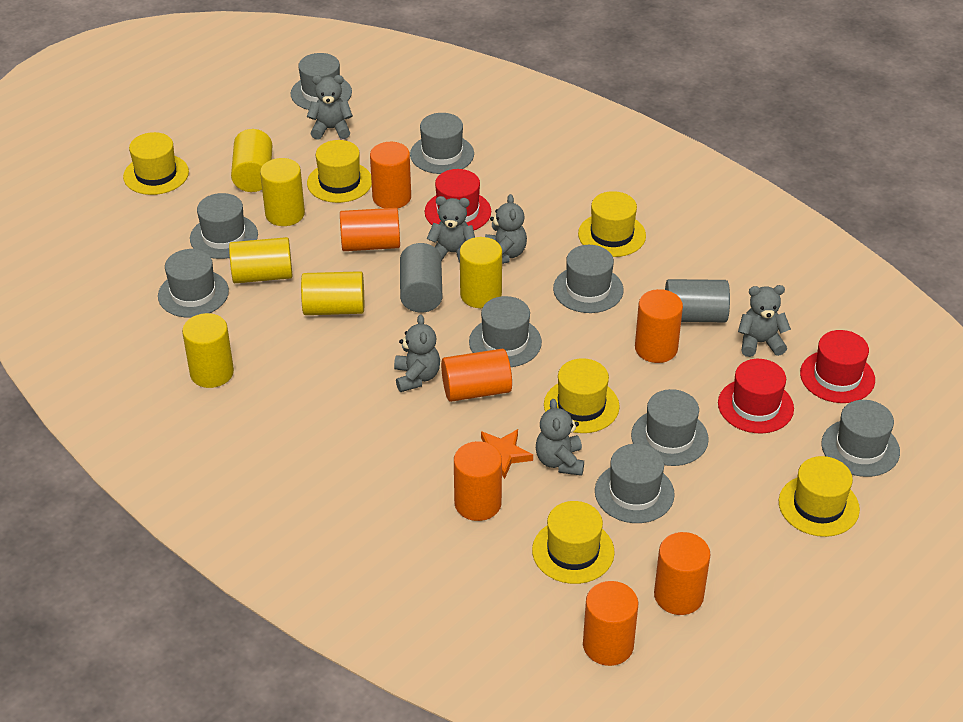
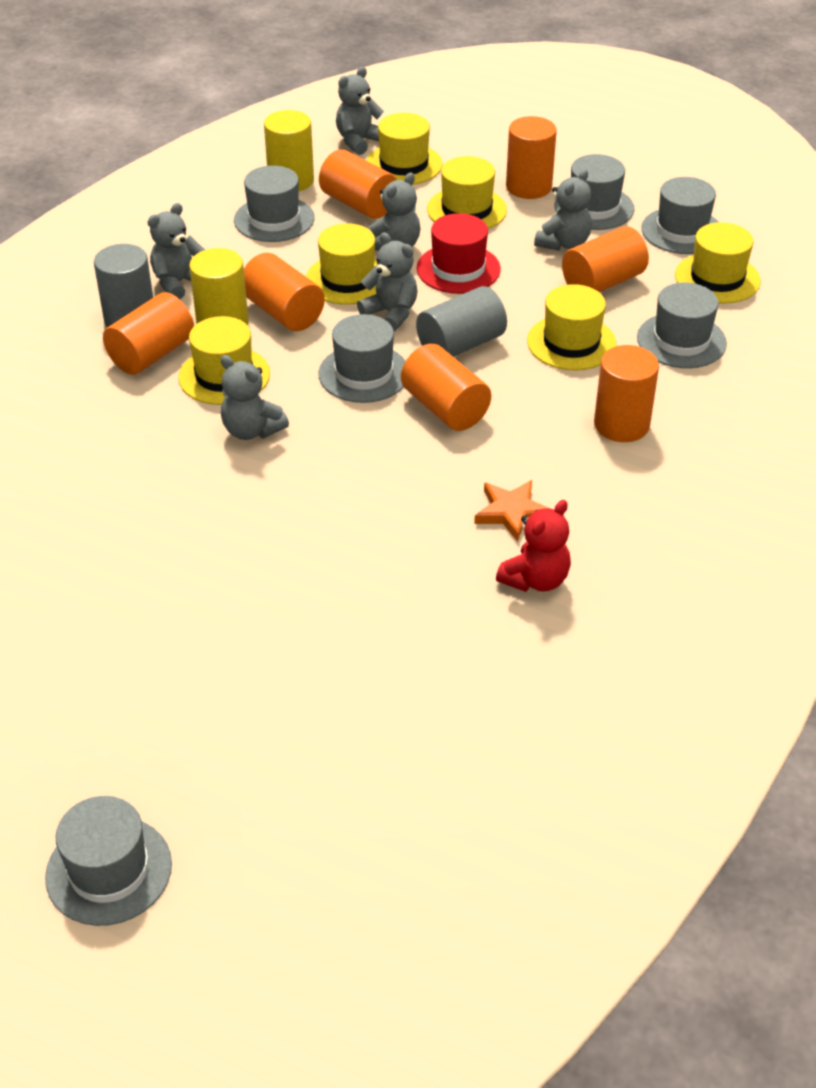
grey hat: 9 -> 6
red hat: 3 -> 1
red teddy bear: 0 -> 1
yellow cylinder: 6 -> 2

